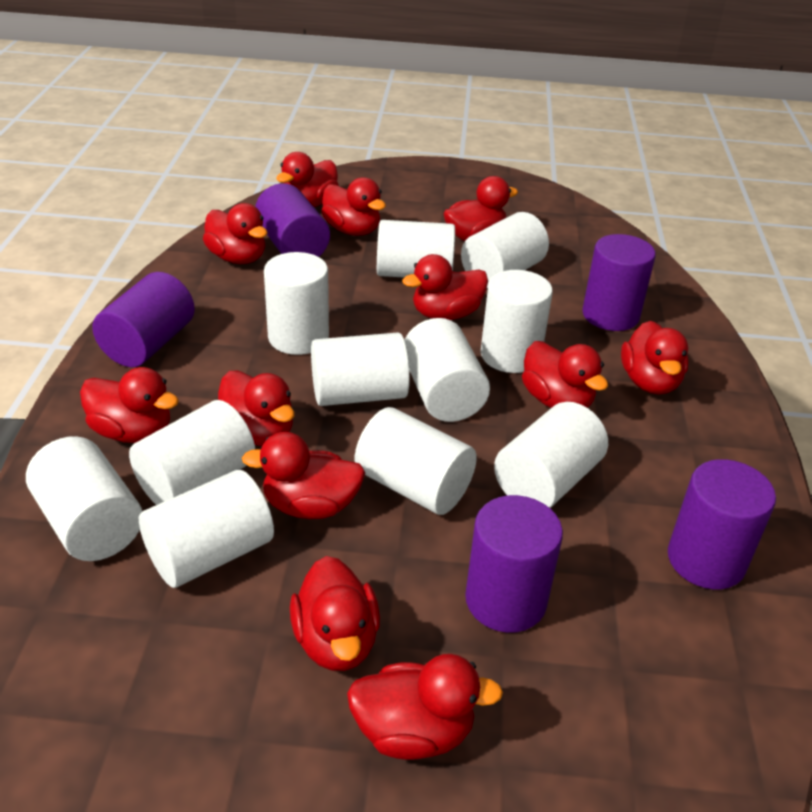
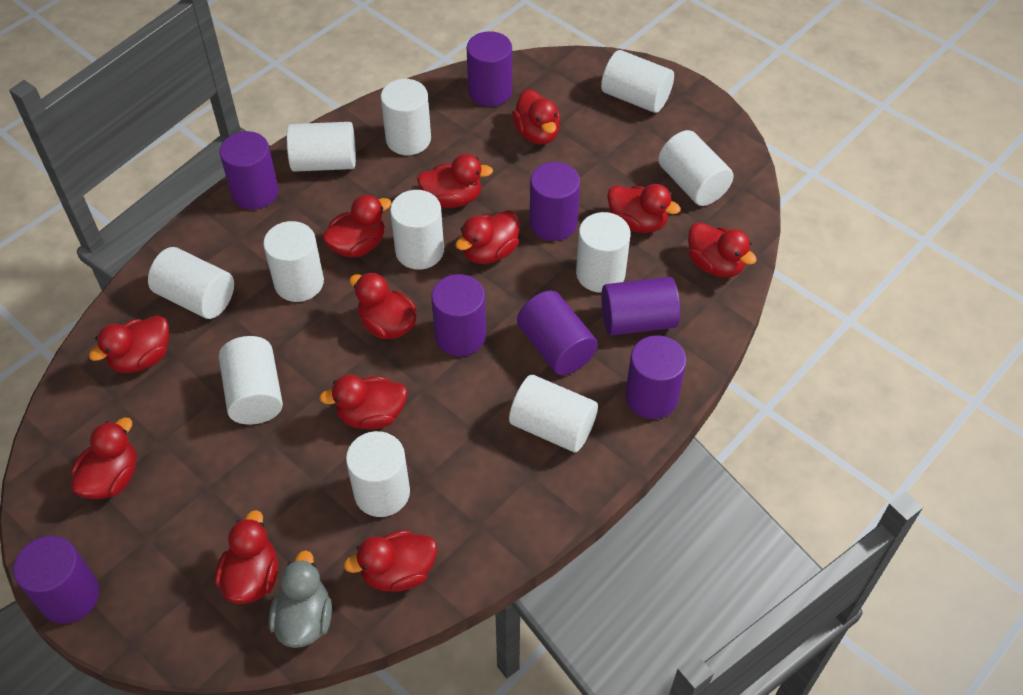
grey duck: 0 -> 1
purple cylinder: 5 -> 8

